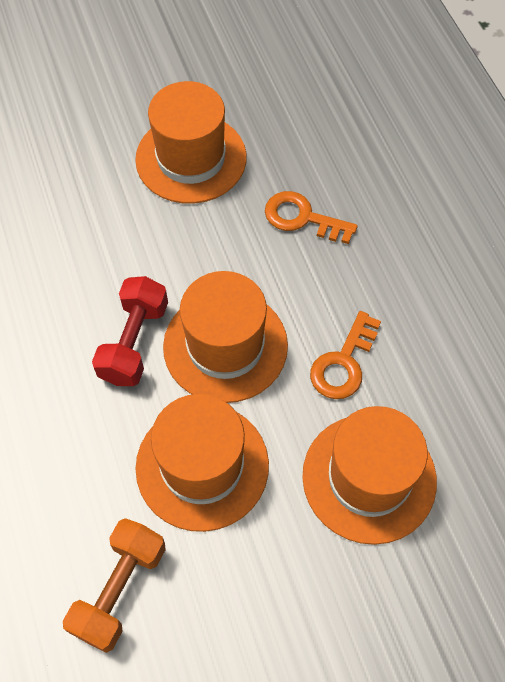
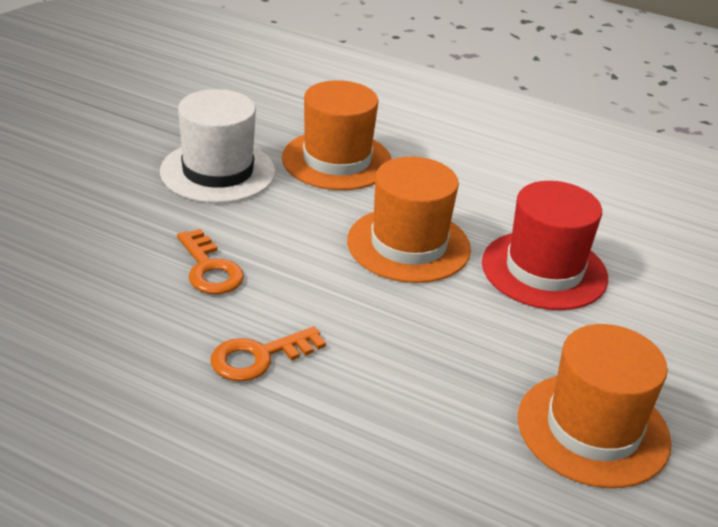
orange dumbbell: 1 -> 0
orange hat: 4 -> 3
red dumbbell: 1 -> 0
red hat: 0 -> 1
white hat: 0 -> 1

